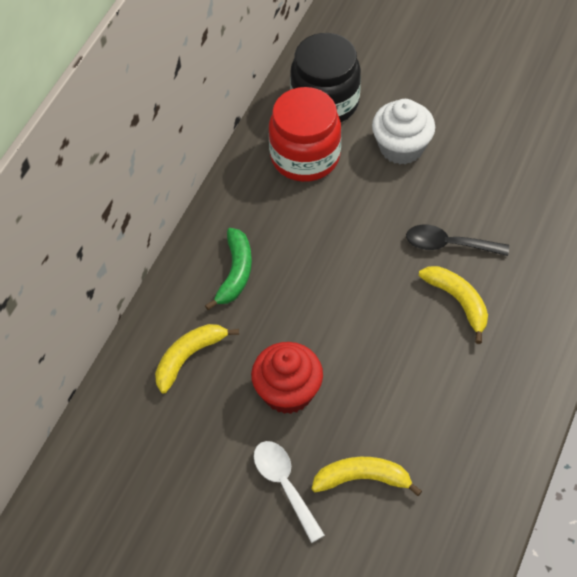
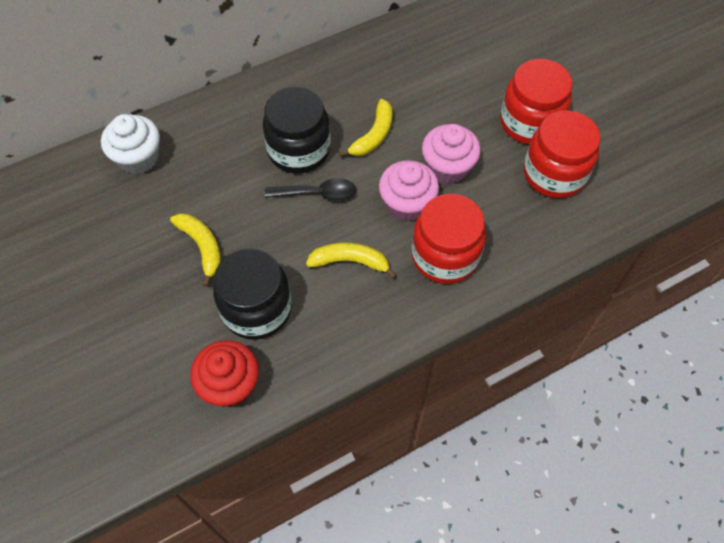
black jar: 1 -> 2
green banana: 1 -> 0
pink cupcake: 0 -> 2
red jar: 1 -> 3
white spoon: 1 -> 0

